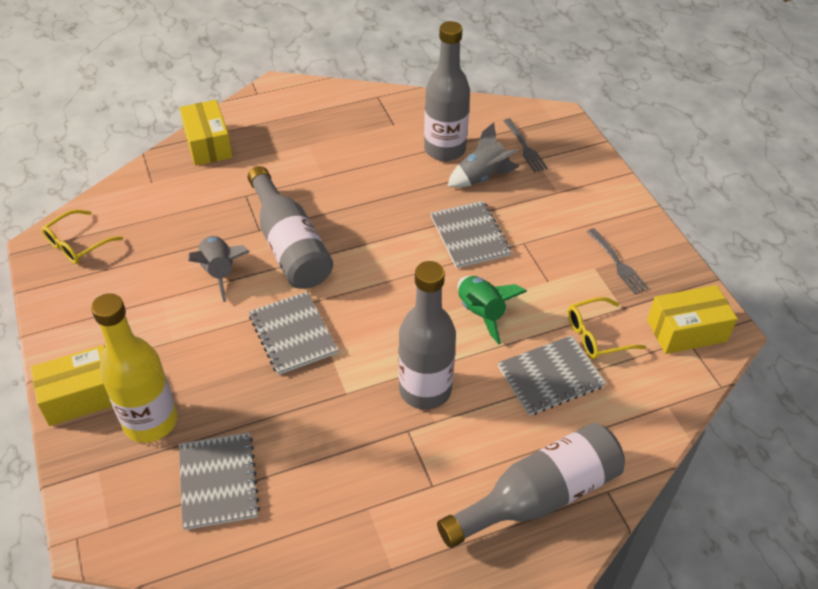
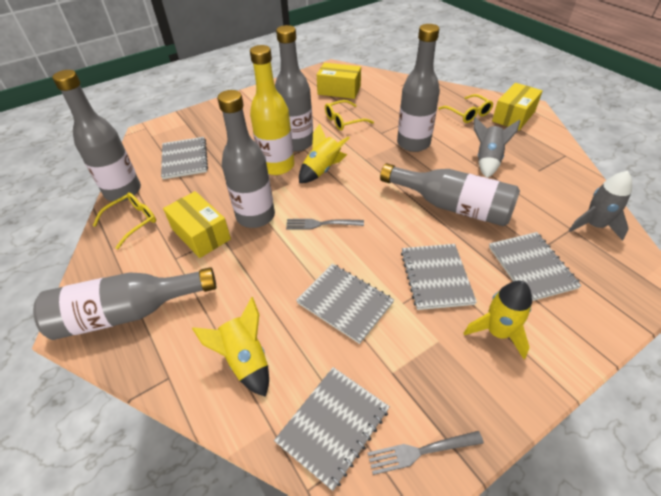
green rocket: 1 -> 0
grey bottle: 4 -> 6
grey notebook: 4 -> 5
yellow glasses: 2 -> 3
yellow rocket: 0 -> 3

